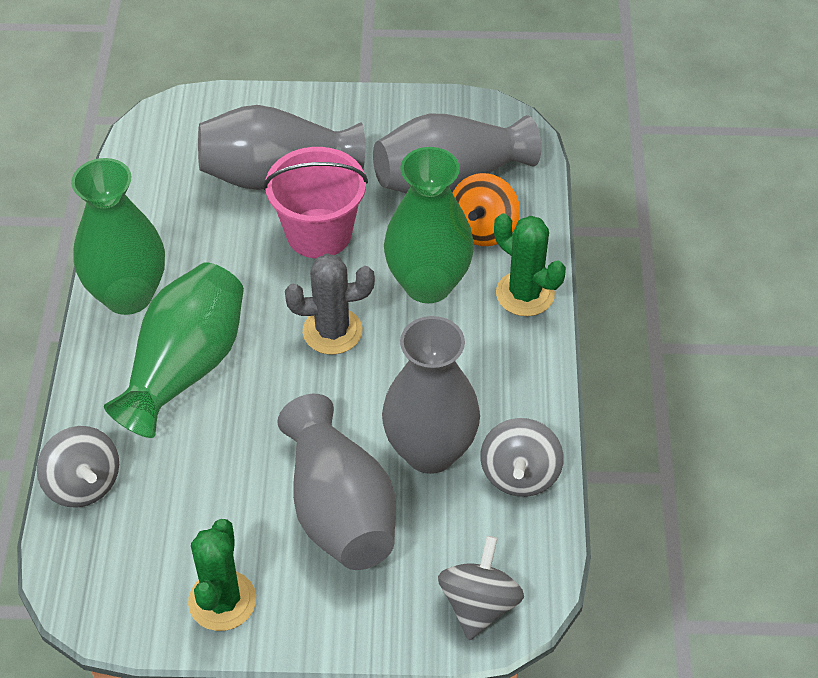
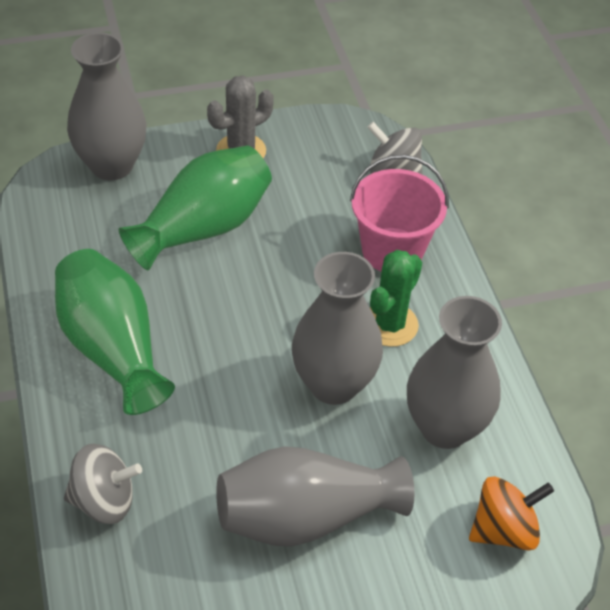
green cactus: 2 -> 1
green vase: 3 -> 2
grey spinning top: 3 -> 2

